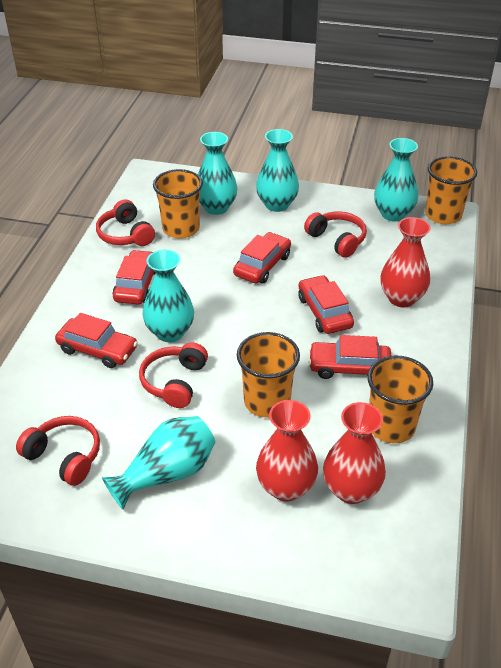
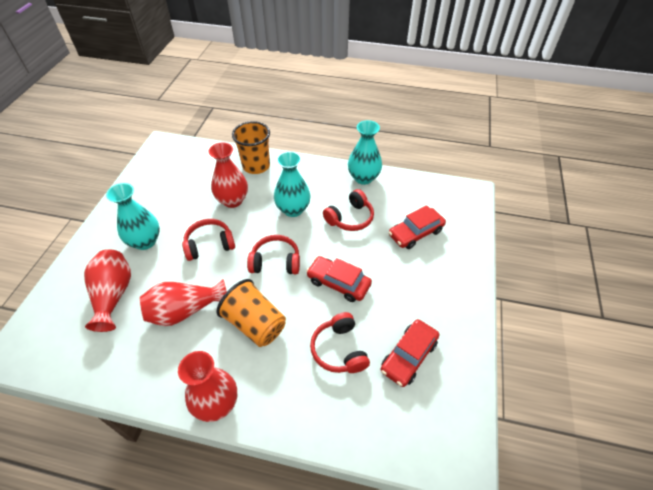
orange cup: 4 -> 2
red car: 5 -> 3
red vase: 3 -> 4
turquoise vase: 5 -> 3

